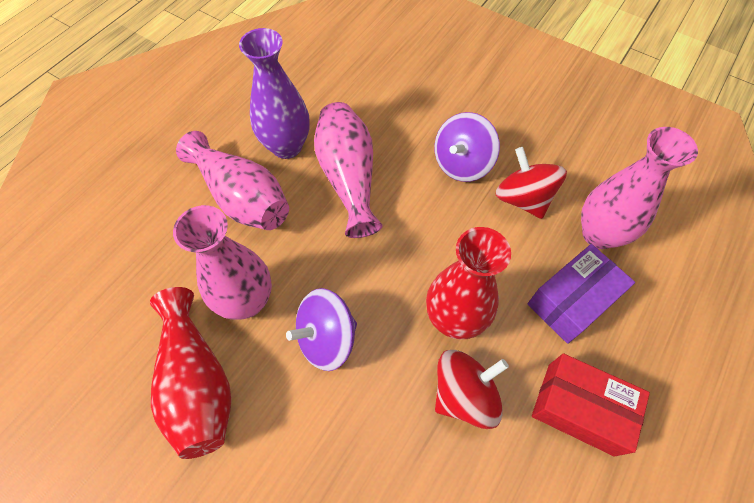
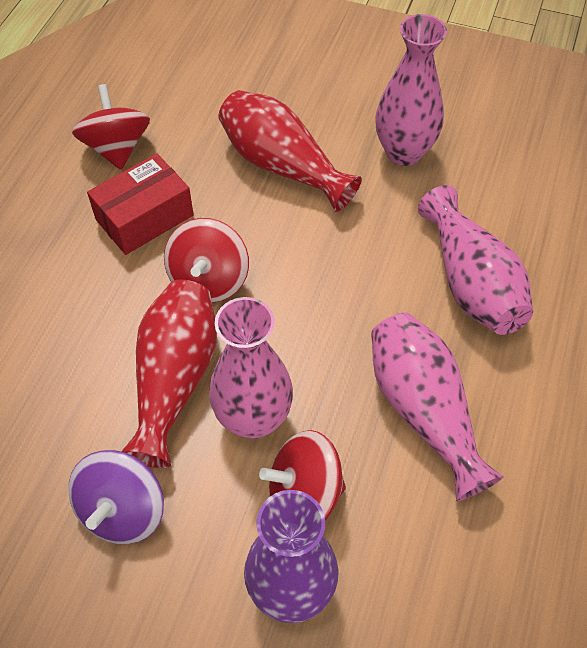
purple box: 1 -> 0
purple spinning top: 2 -> 1
red spinning top: 2 -> 3

